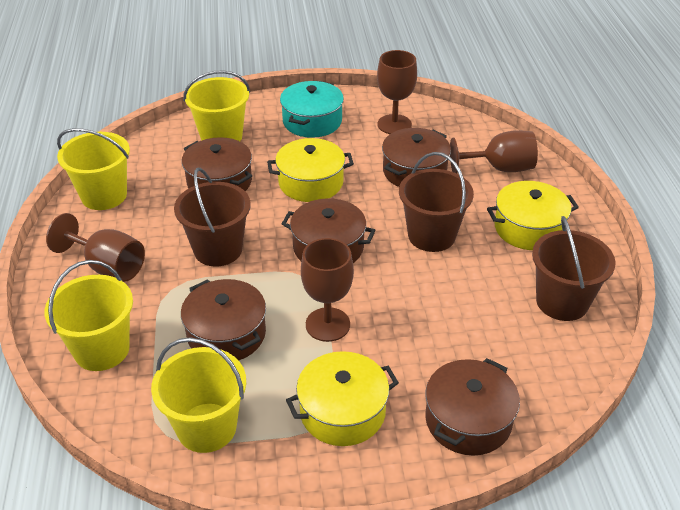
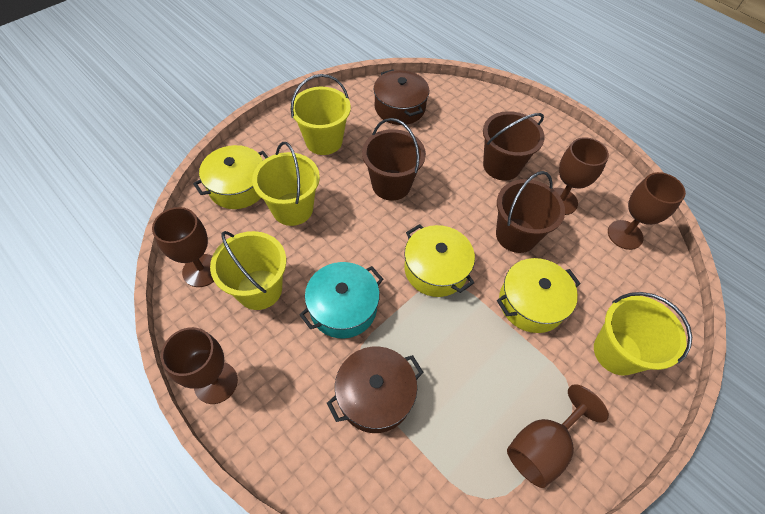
brown goblet: 4 -> 5
brown pot: 5 -> 2

